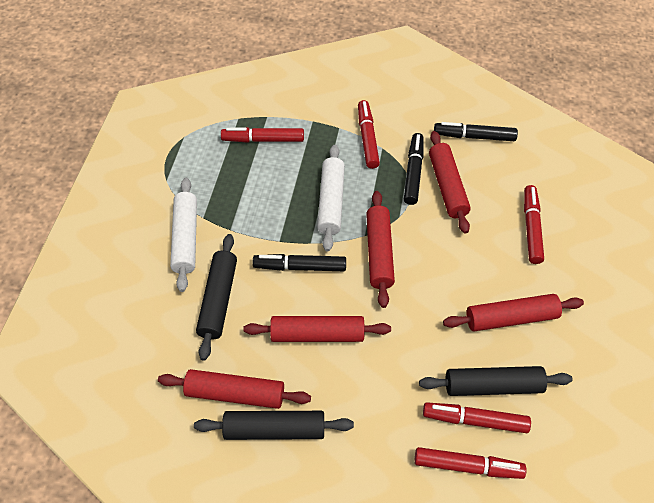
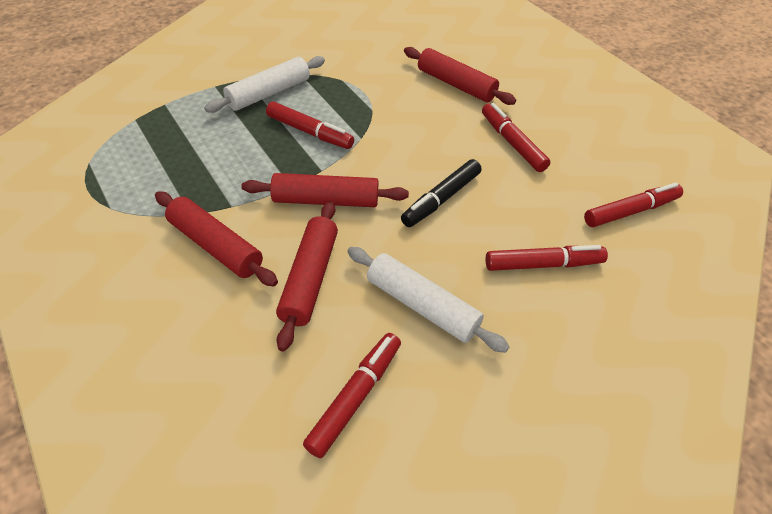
black marker: 3 -> 1
black rolling pin: 3 -> 0
red rolling pin: 5 -> 4

